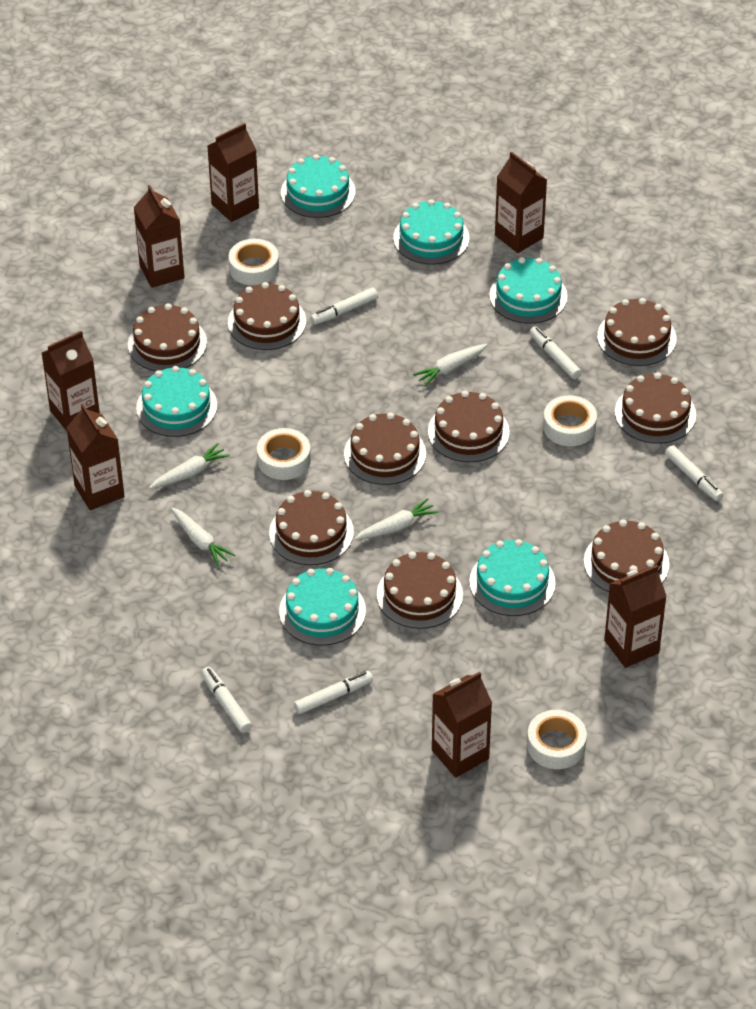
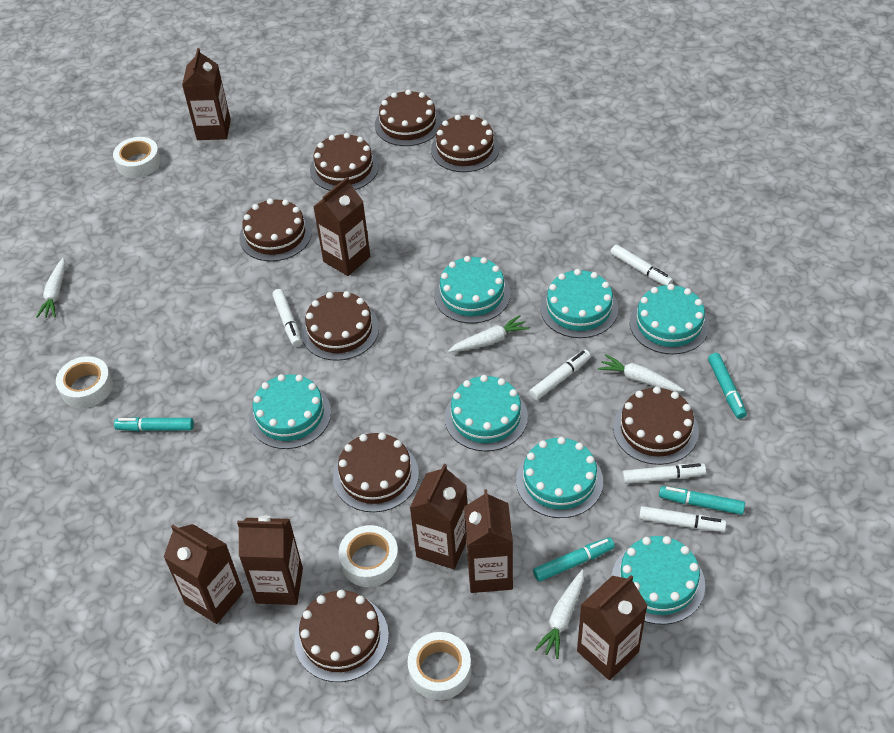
brown cake: 9 -> 8
turquoise cake: 6 -> 7
turquoise marker: 0 -> 4

